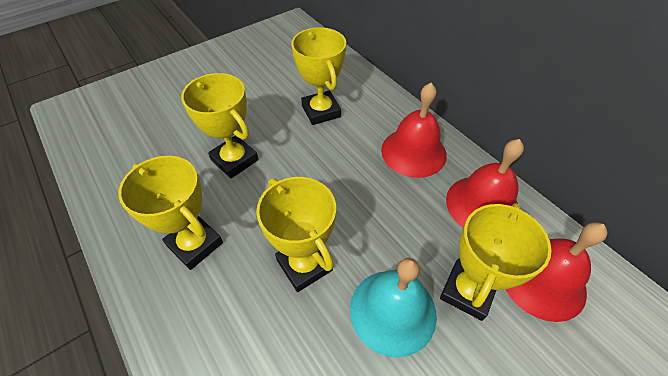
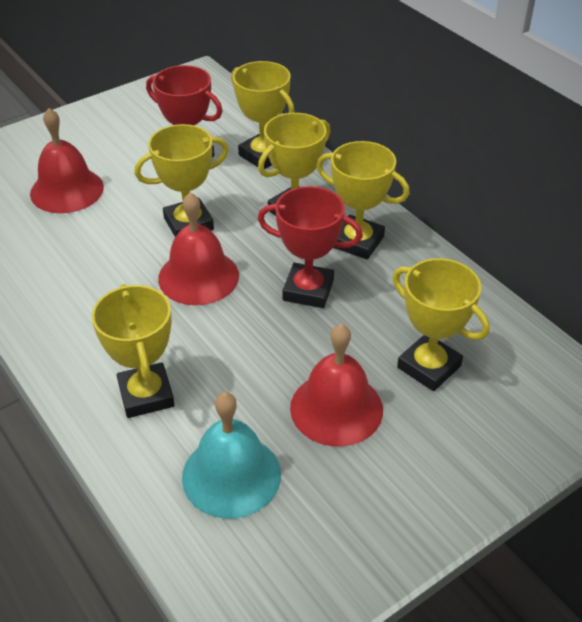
red trophy: 0 -> 2
yellow trophy: 5 -> 6

